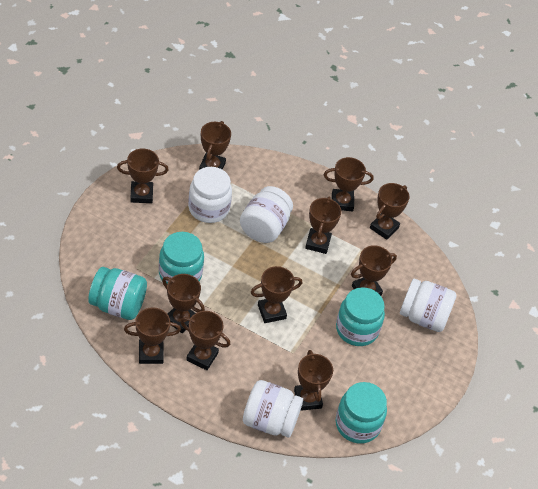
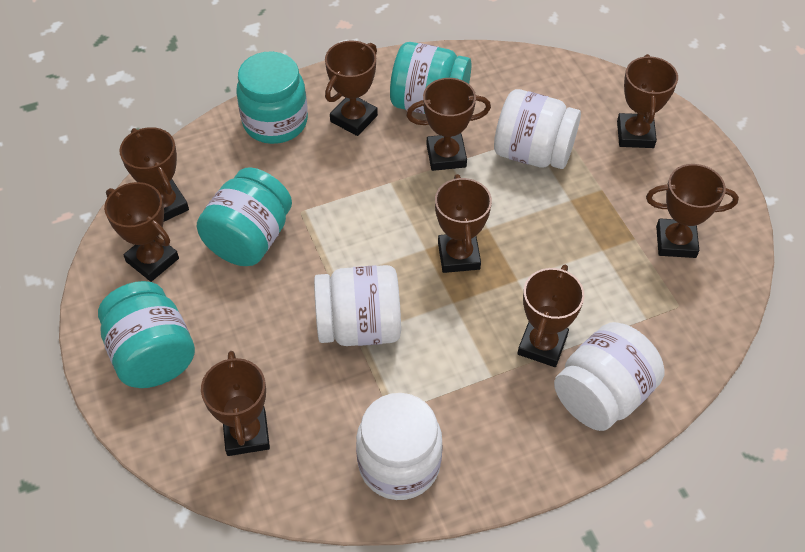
brown trophy: 11 -> 9

